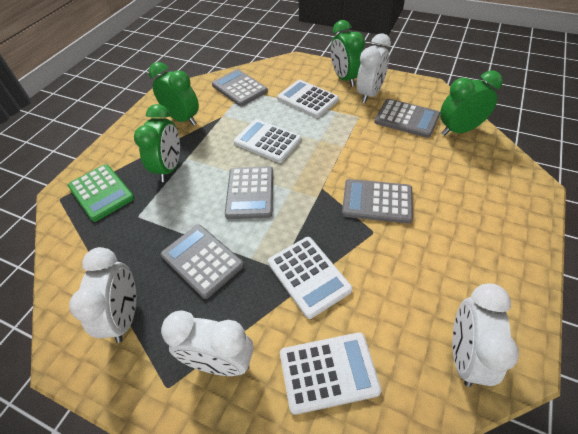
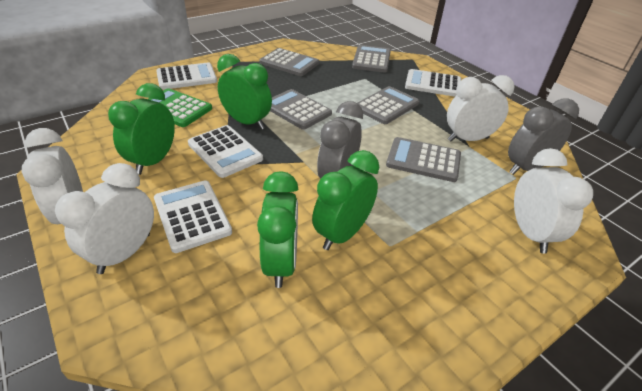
grey clock: 0 -> 2

